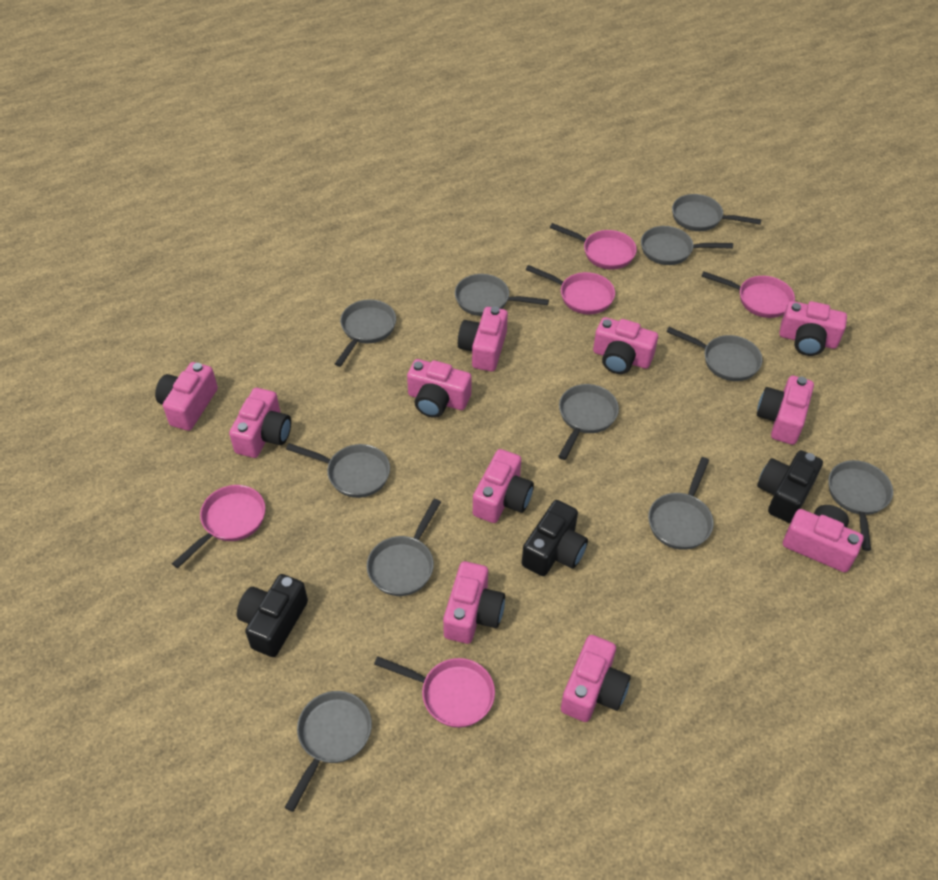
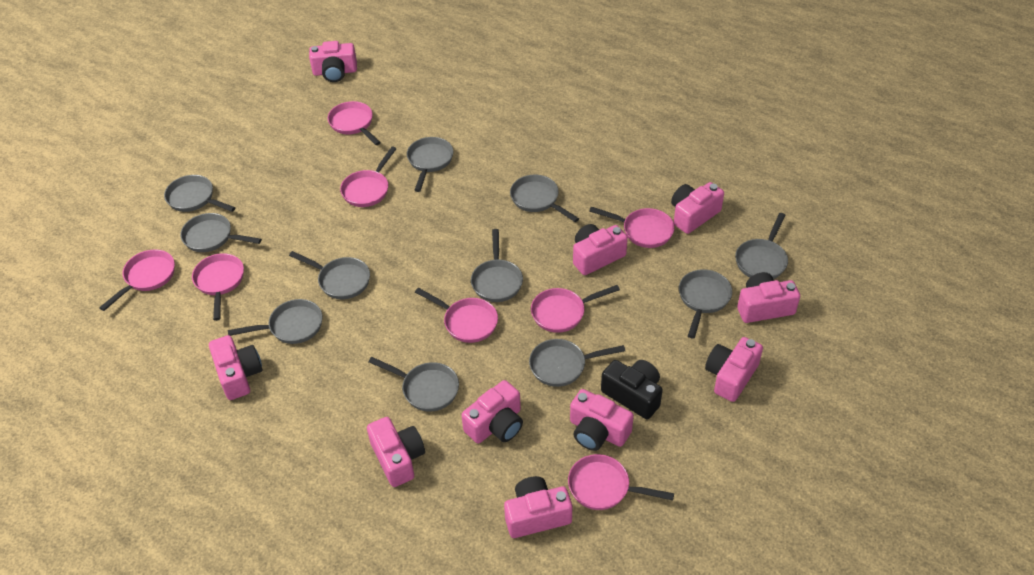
black camera: 3 -> 1
pink camera: 11 -> 10
pink pan: 5 -> 8

